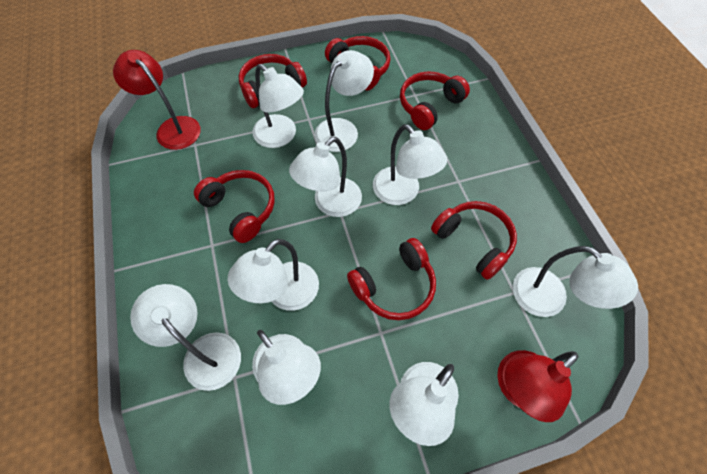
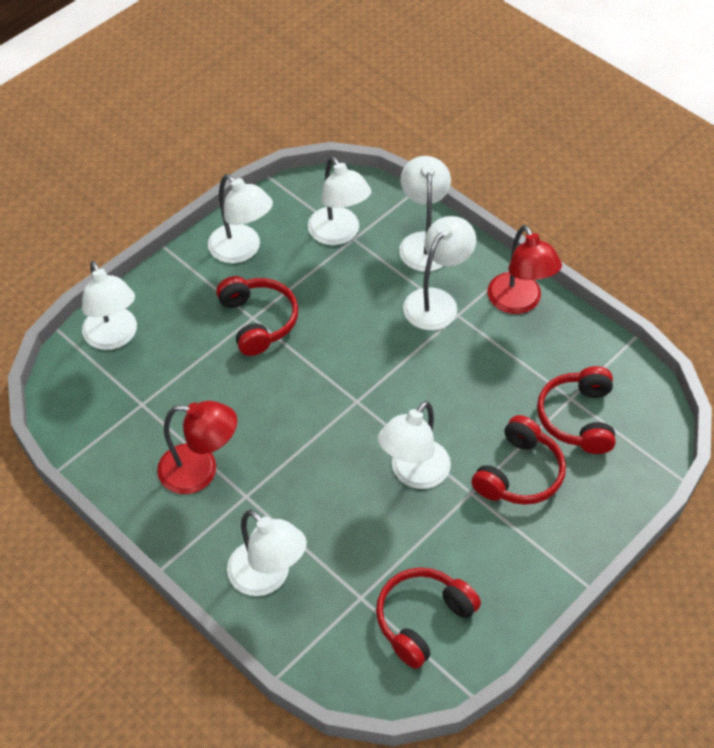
red headphones: 6 -> 4
white lamp: 9 -> 7

